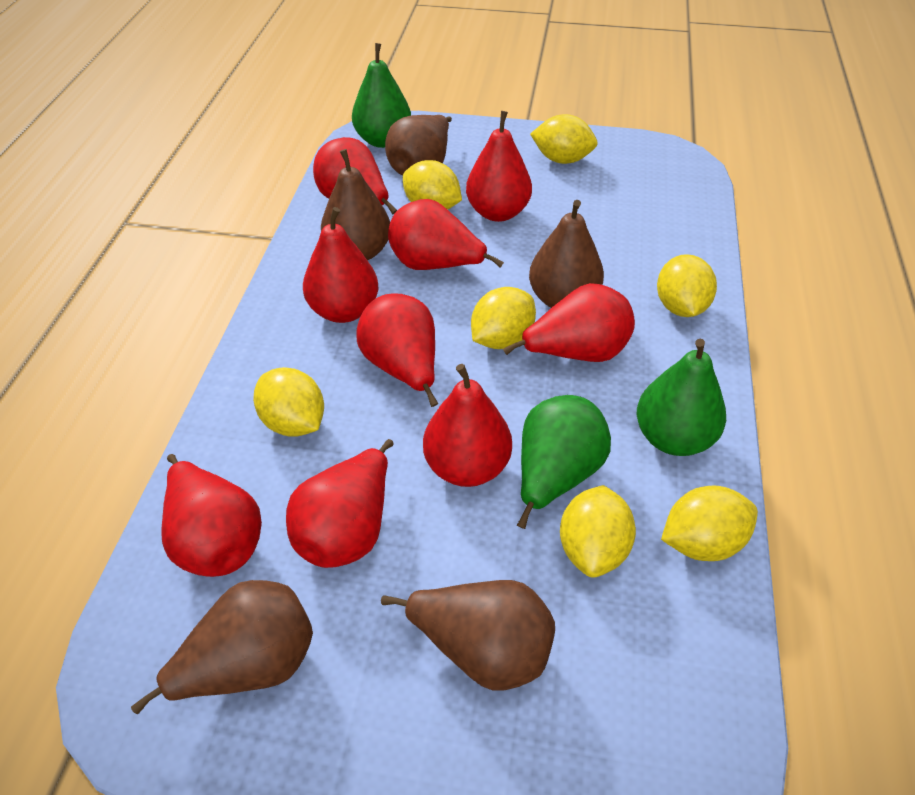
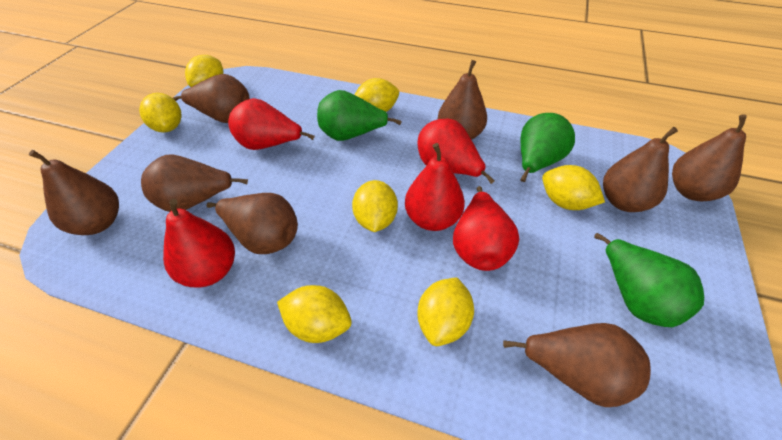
brown pear: 5 -> 8
red pear: 9 -> 5

